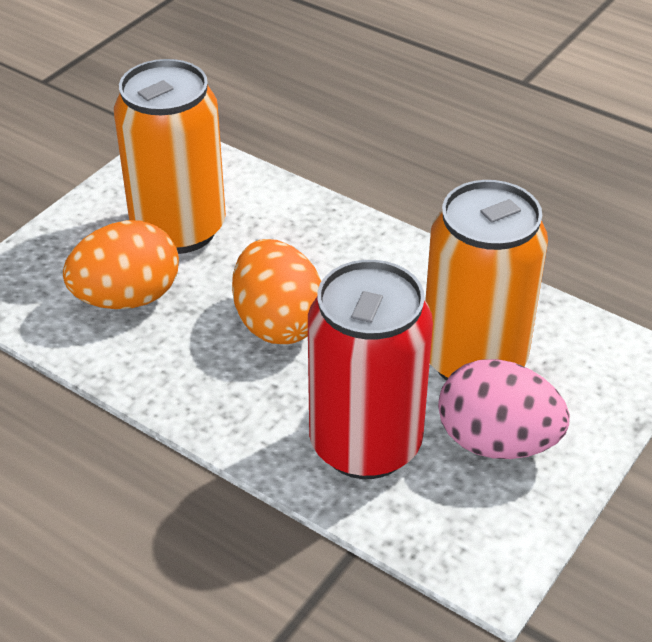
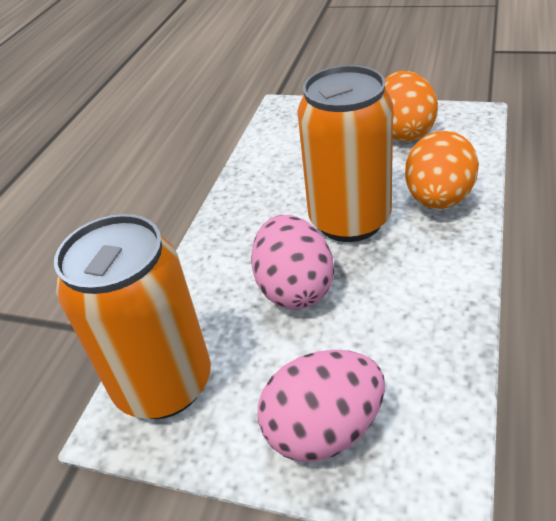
pink egg: 1 -> 2
red can: 1 -> 0

